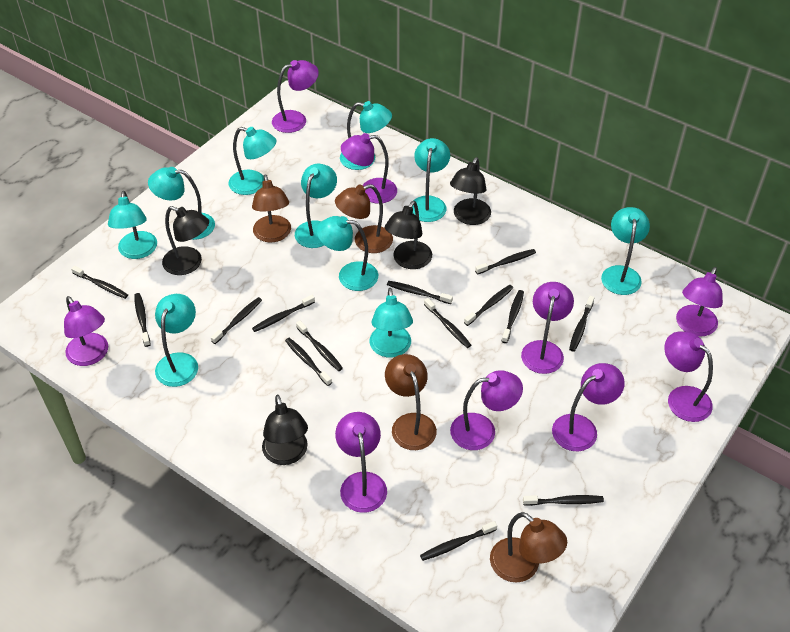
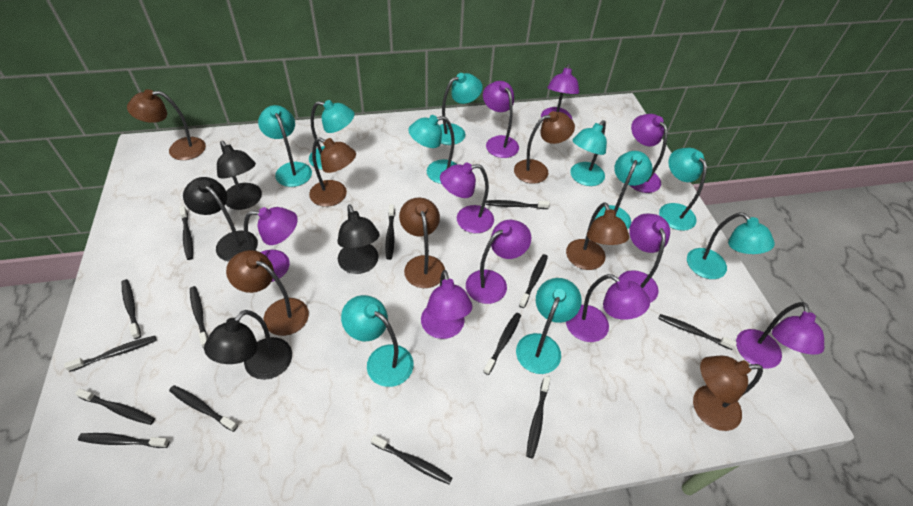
brown lamp: 4 -> 7
purple lamp: 9 -> 10

